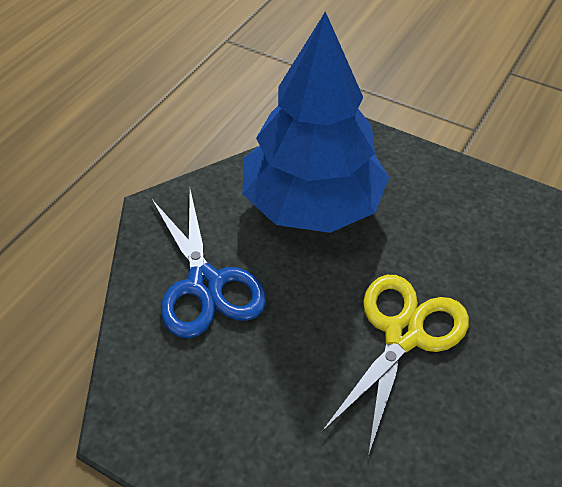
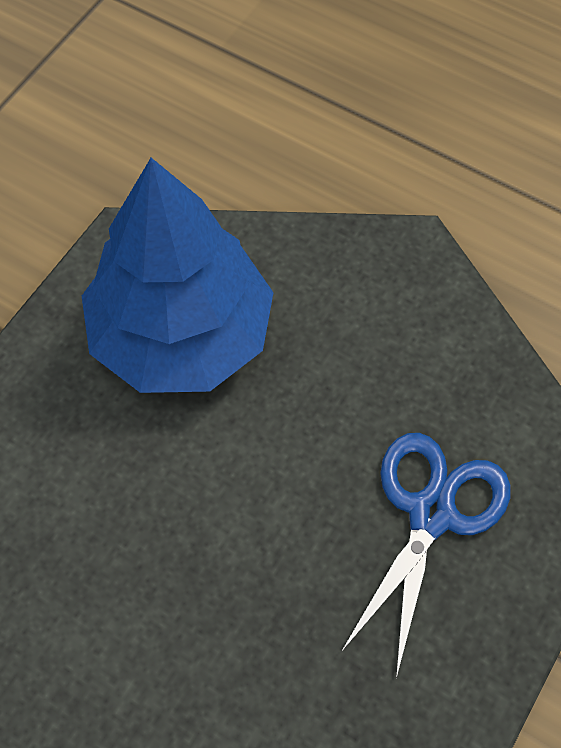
yellow scissors: 1 -> 0

